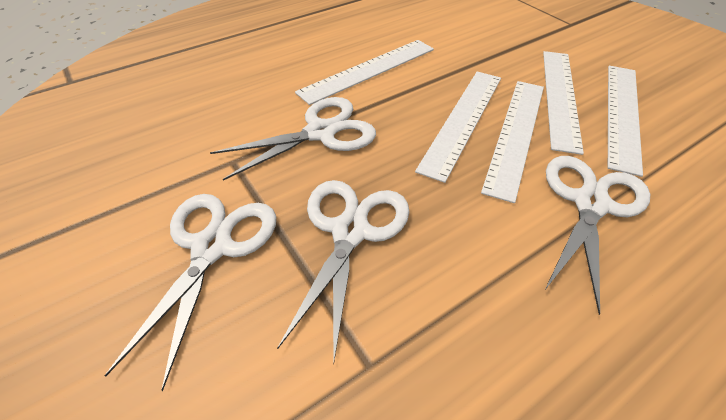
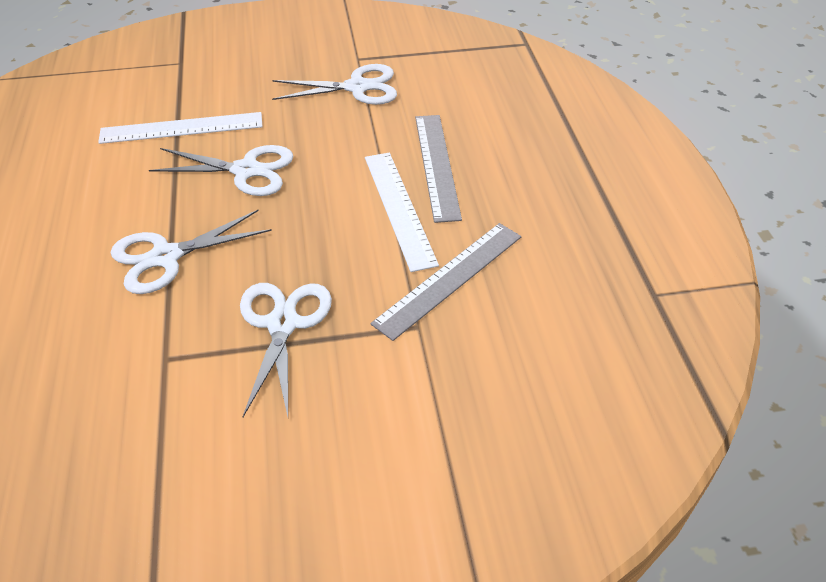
grey ruler: 0 -> 2
white ruler: 5 -> 2

